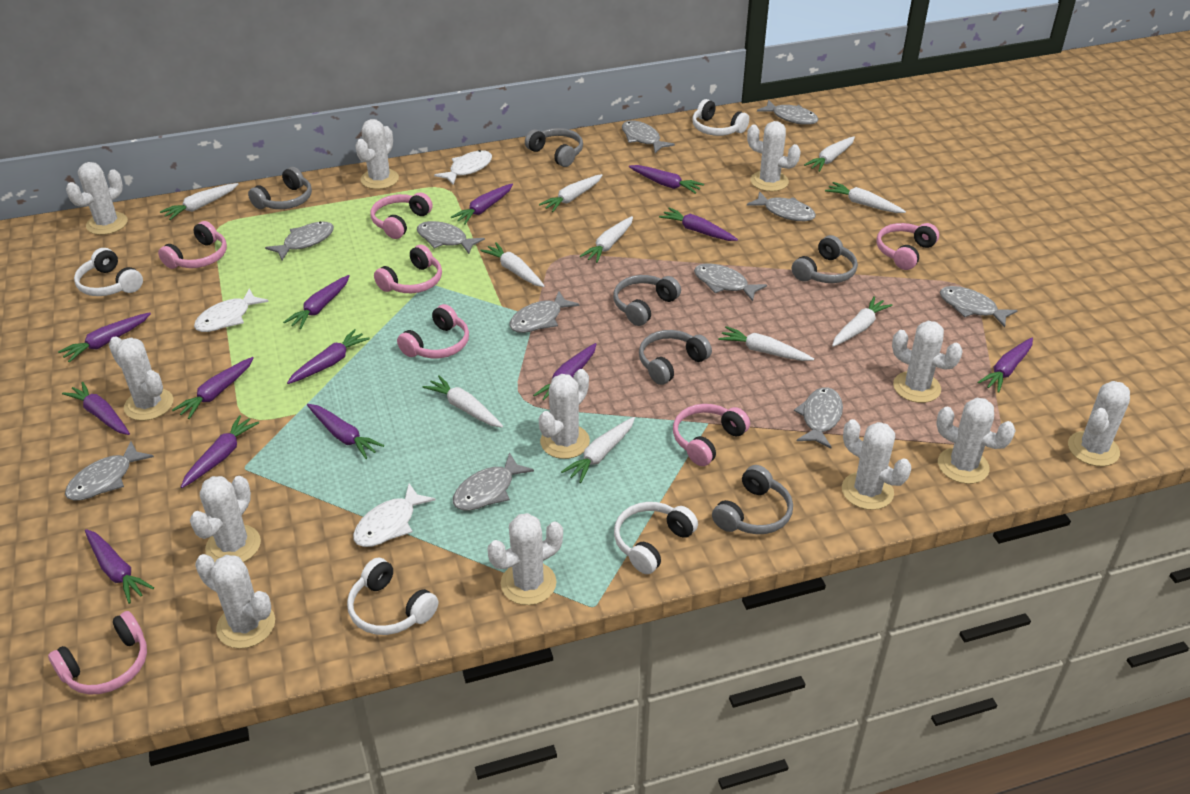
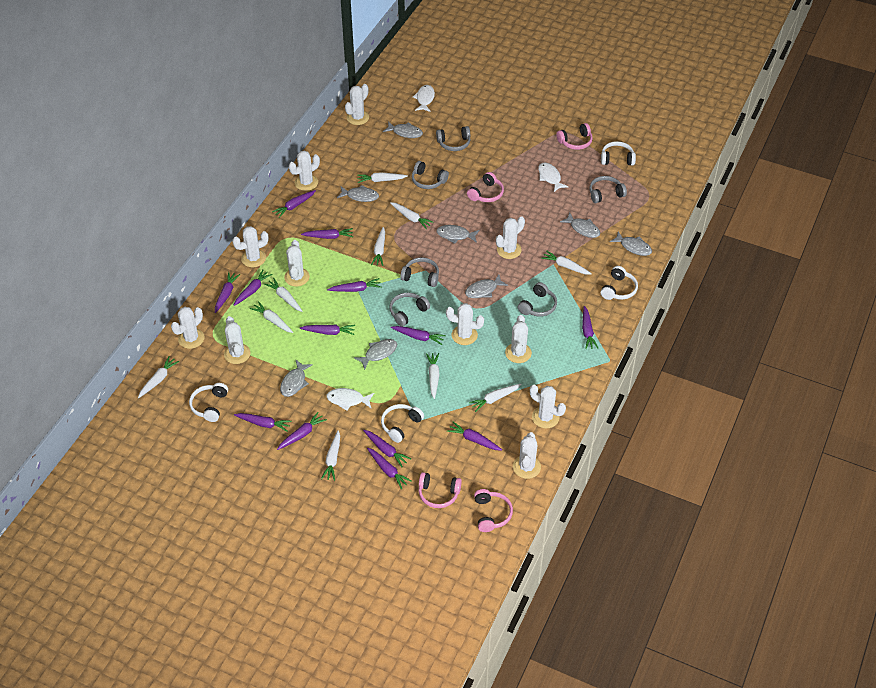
grey fish: 11 -> 8
pink headphones: 7 -> 4
white cactus: 12 -> 11

